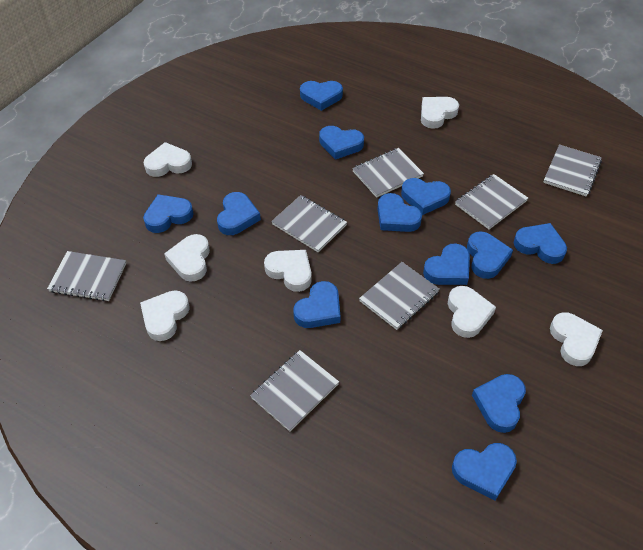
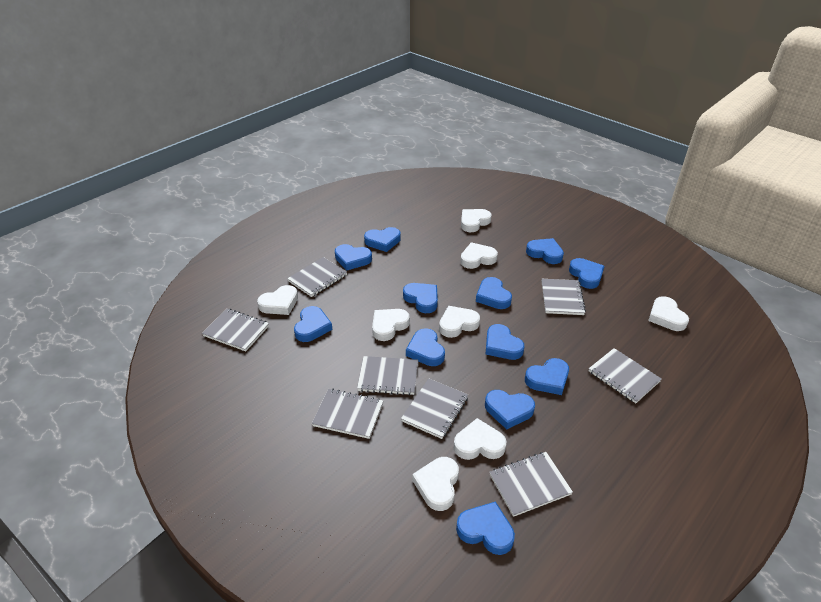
grey notebook: 7 -> 8
white heart: 7 -> 8

